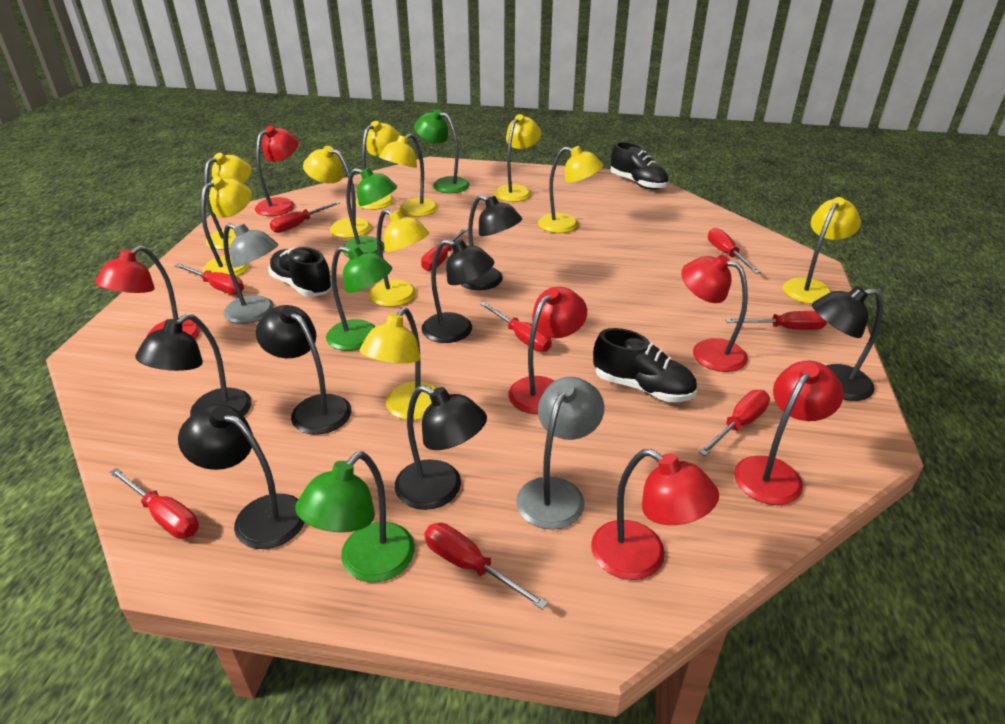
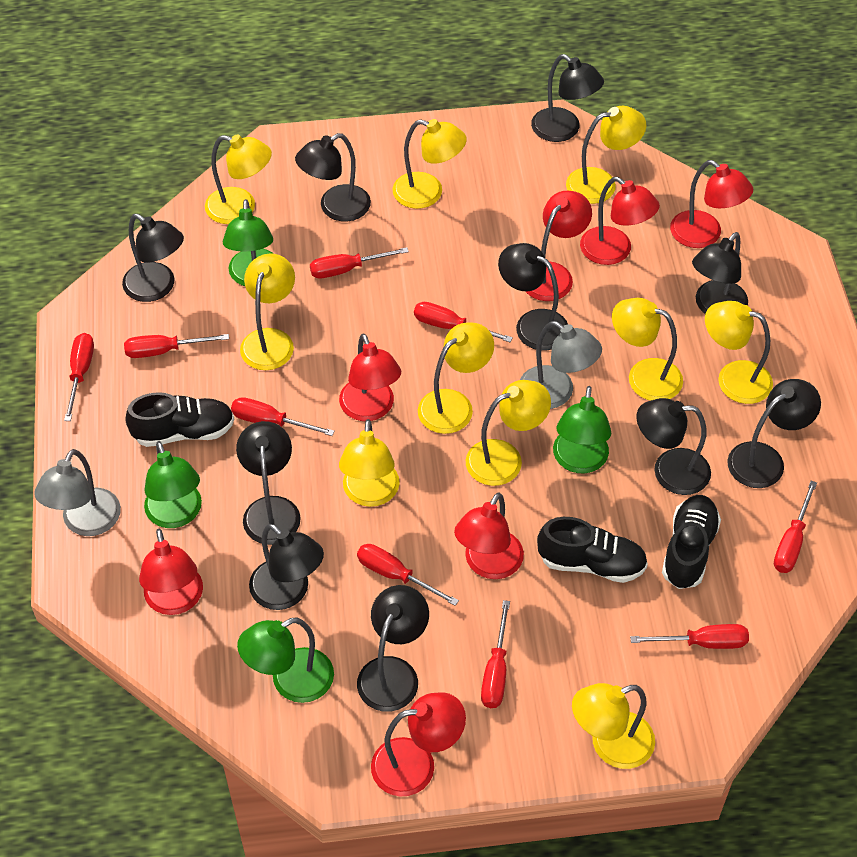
black lamp: 7 -> 10
red lamp: 6 -> 7

